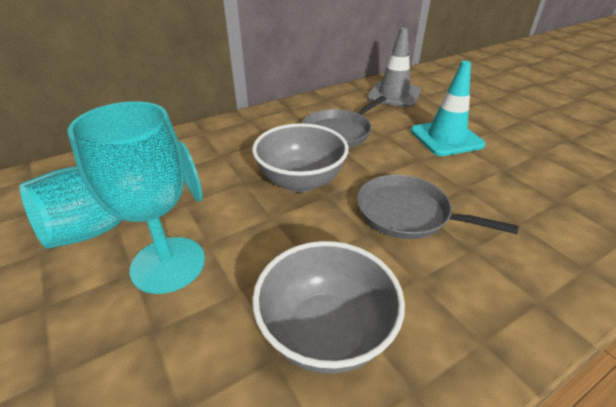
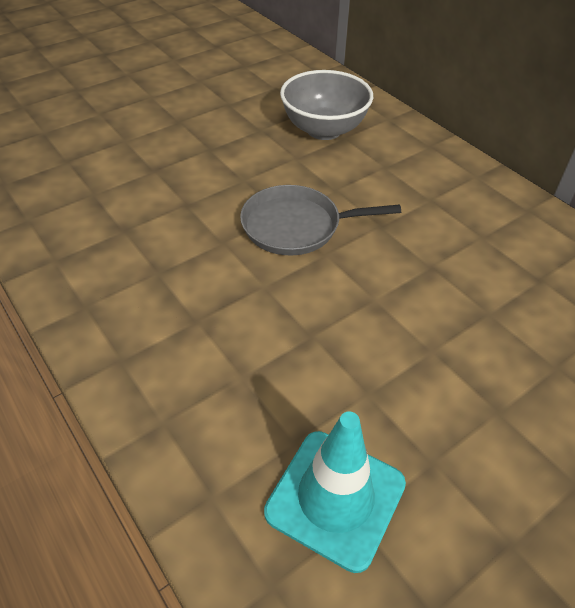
grey bowl: 2 -> 1
grey pan: 2 -> 1
grey traffic cone: 1 -> 0
turquoise goblet: 2 -> 0

